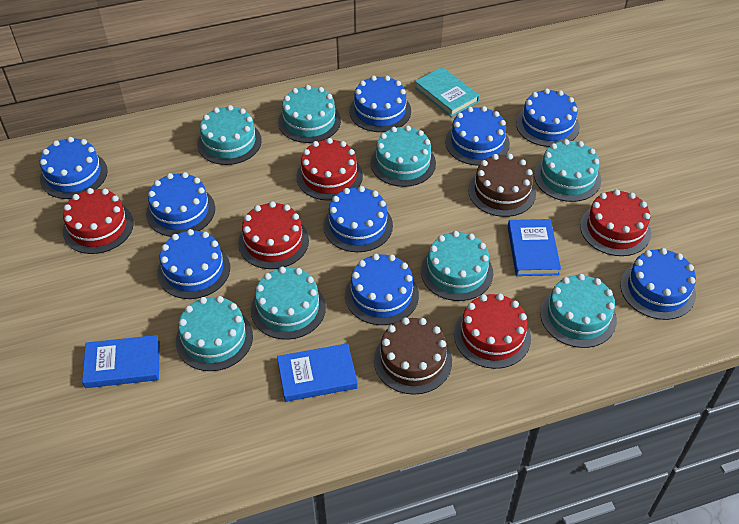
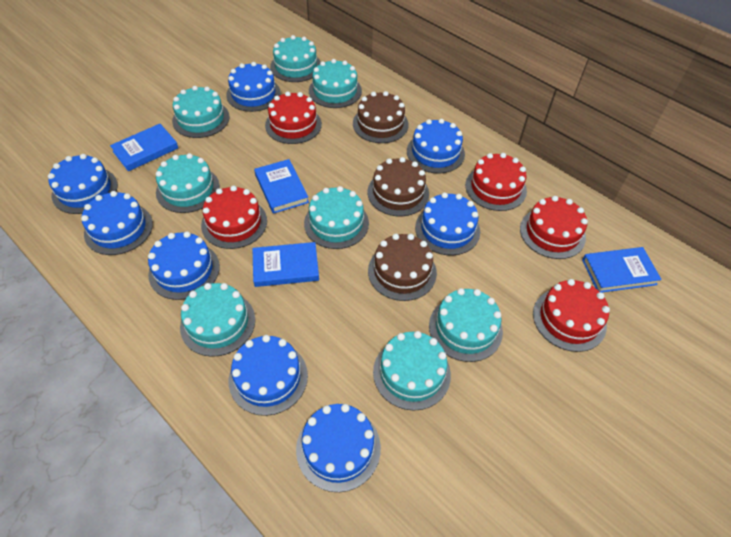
blue book: 3 -> 4
blue cake: 9 -> 8
brown cake: 2 -> 3
turquoise book: 1 -> 0

